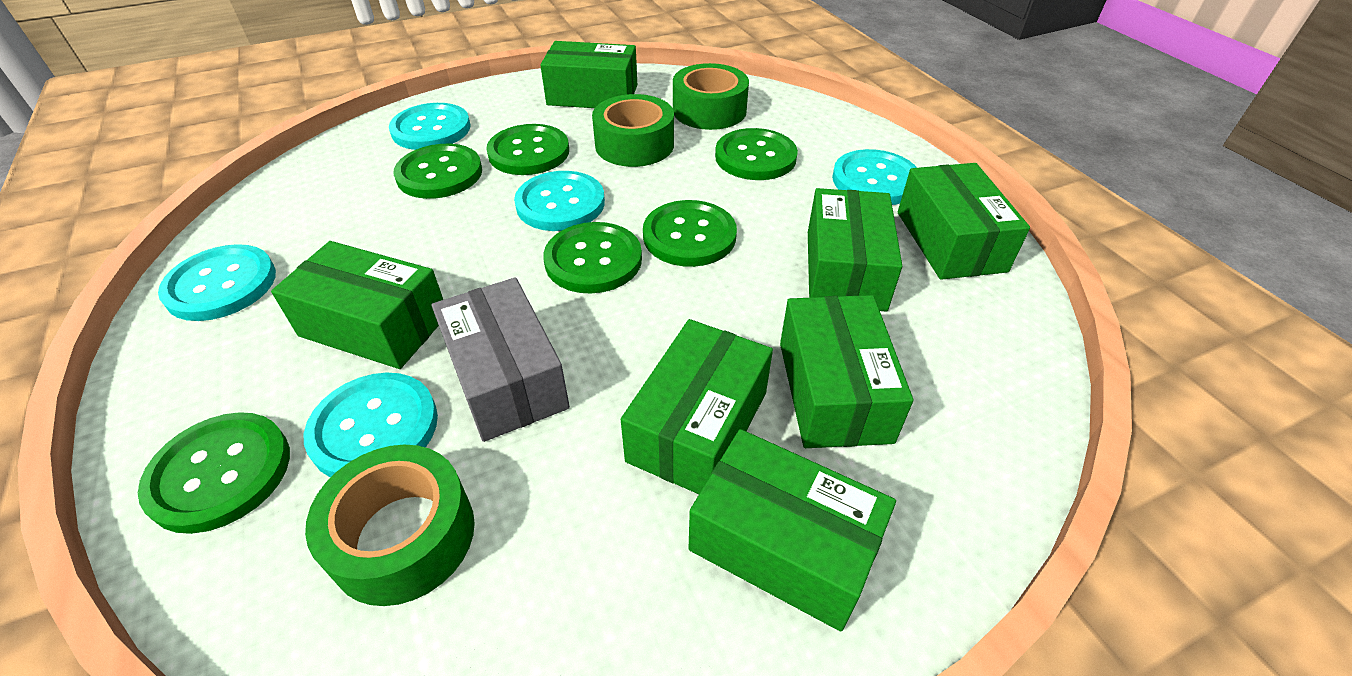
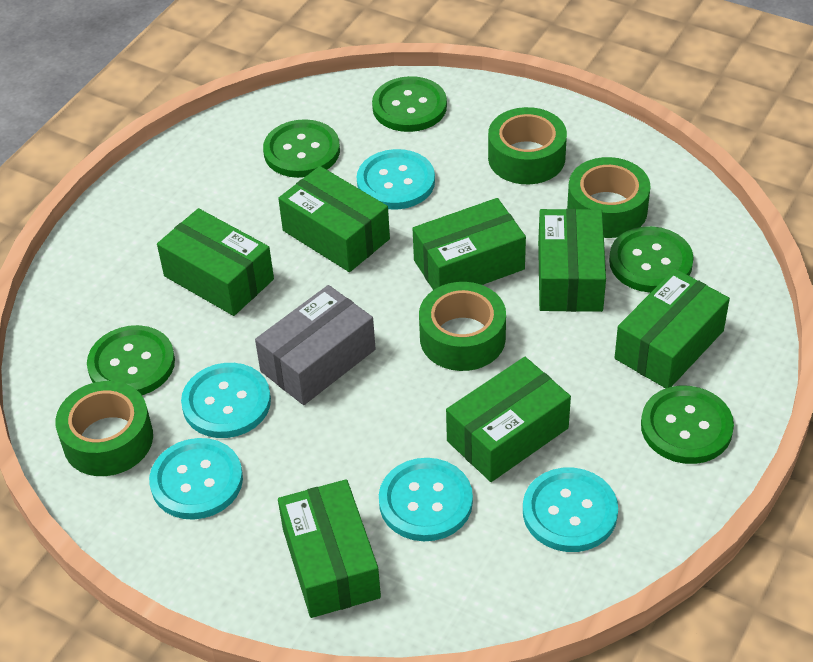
green button: 6 -> 5
green tape: 3 -> 4

